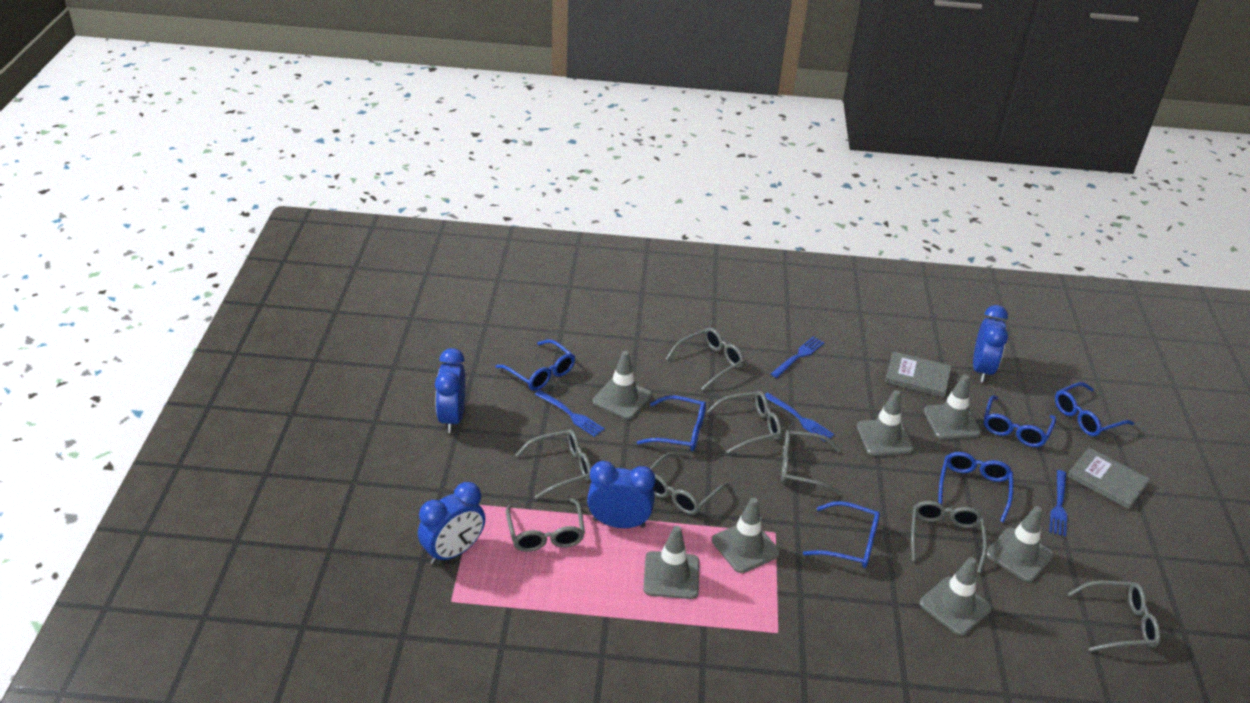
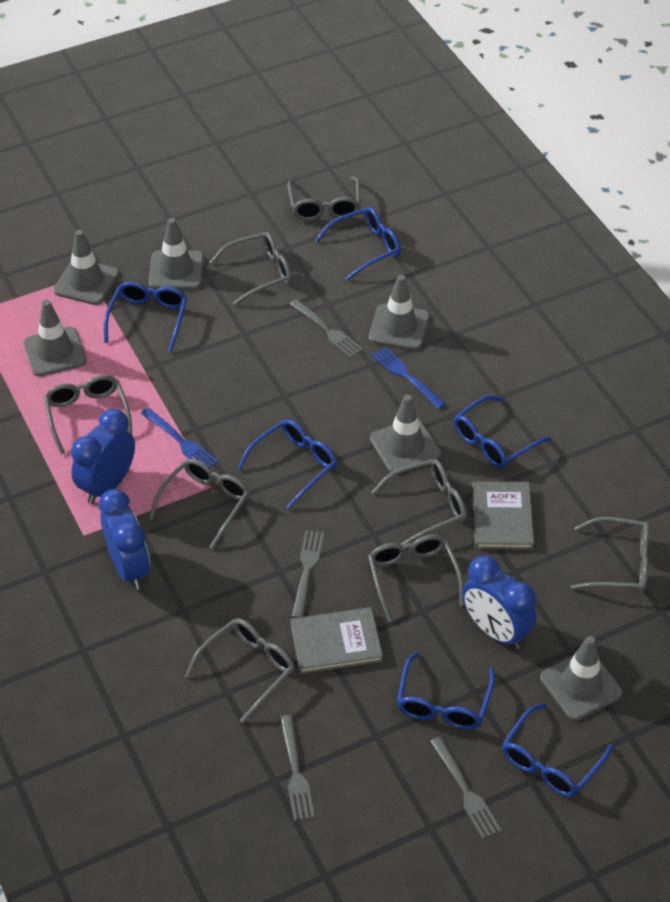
blue clock: 4 -> 3
blue fork: 4 -> 2
grey fork: 0 -> 4
grey traffic cone: 7 -> 6

